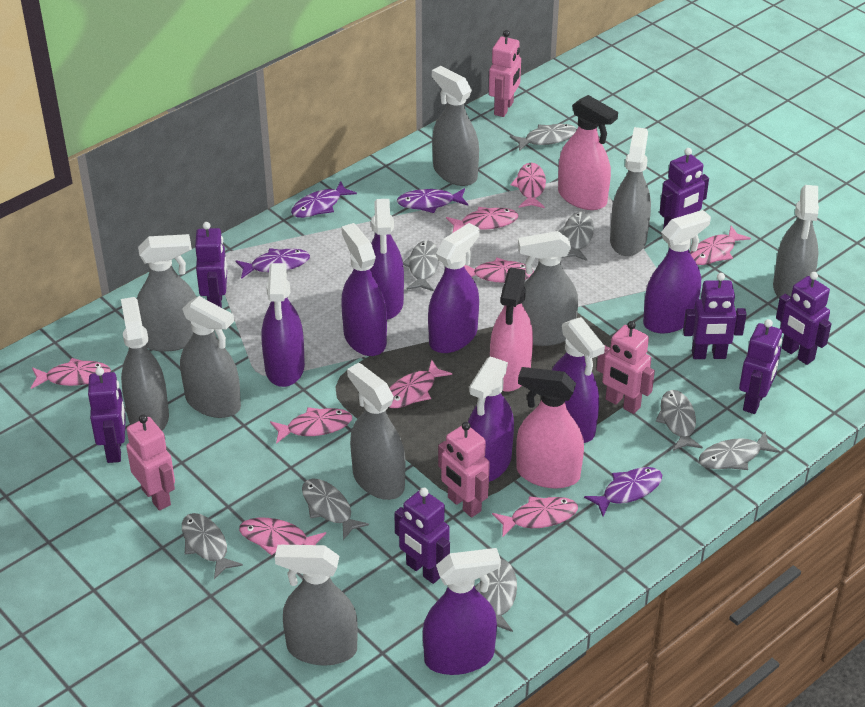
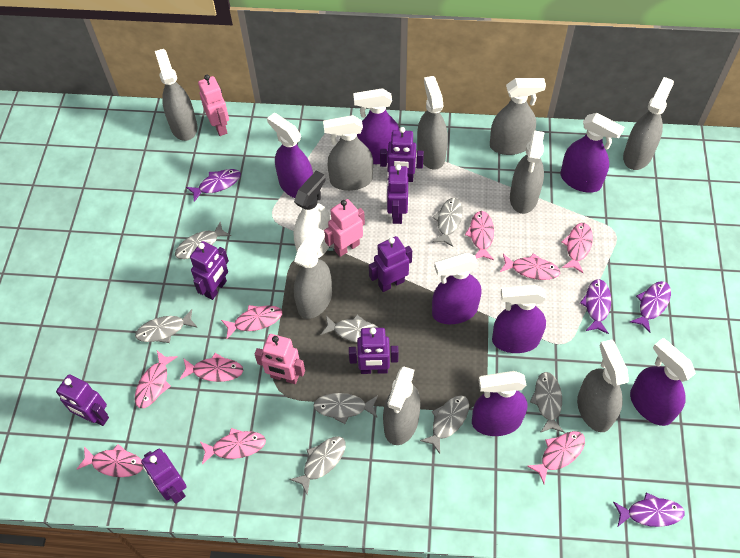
pink robot: 4 -> 3
pink spray bottle: 3 -> 0
purple spray bottle: 8 -> 7
white spray bottle: 0 -> 1

